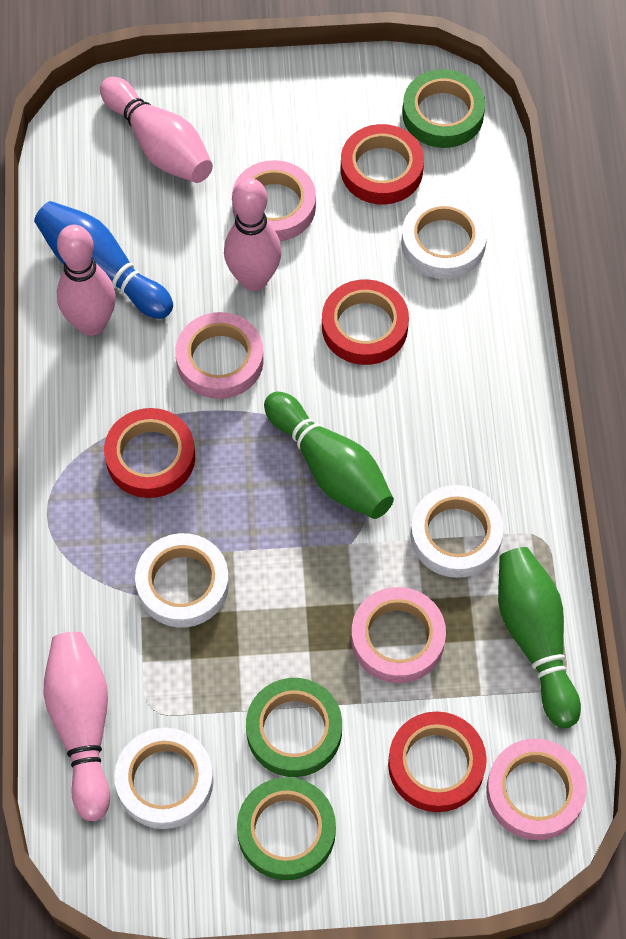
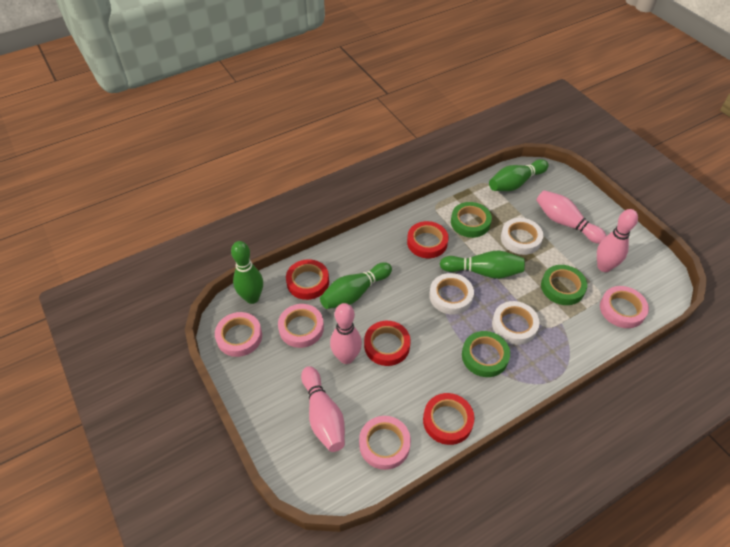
blue bowling pin: 1 -> 0
green bowling pin: 2 -> 4
white tape: 4 -> 3

